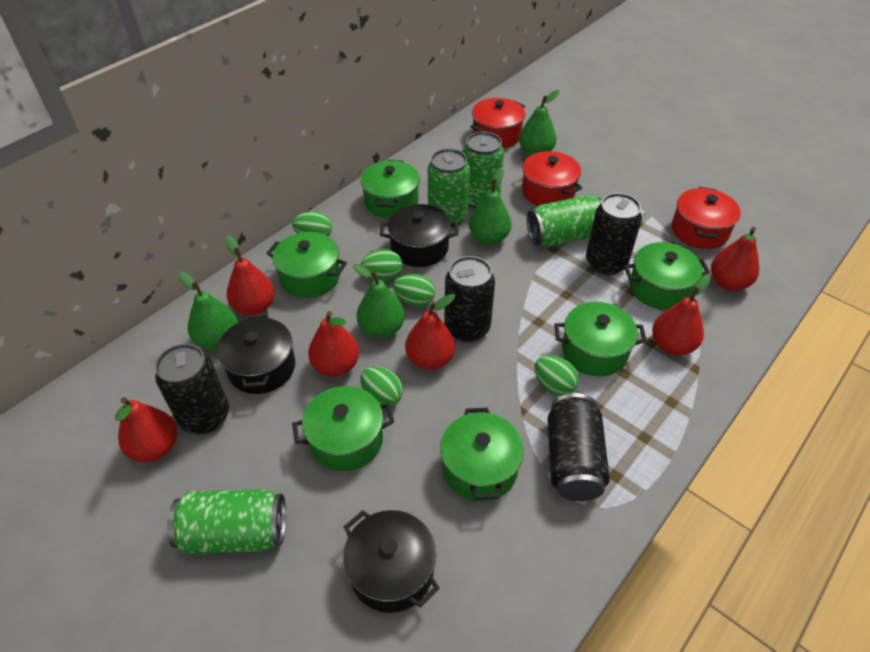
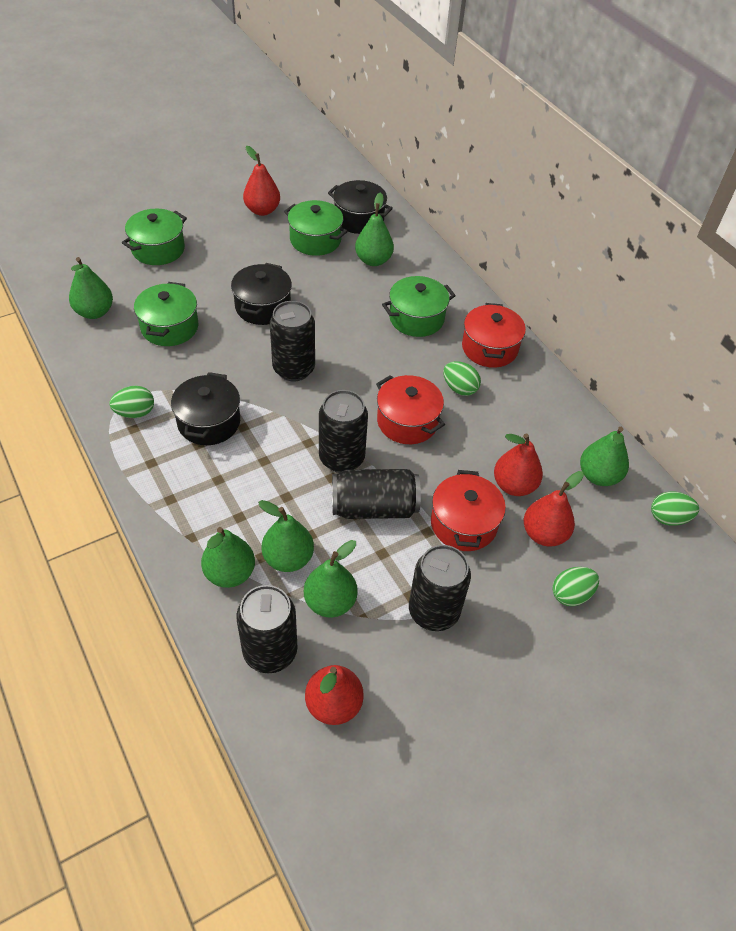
black can: 4 -> 5
green can: 4 -> 0
green egg: 5 -> 4
green pear: 4 -> 6
green pot: 6 -> 4
red pear: 6 -> 4

